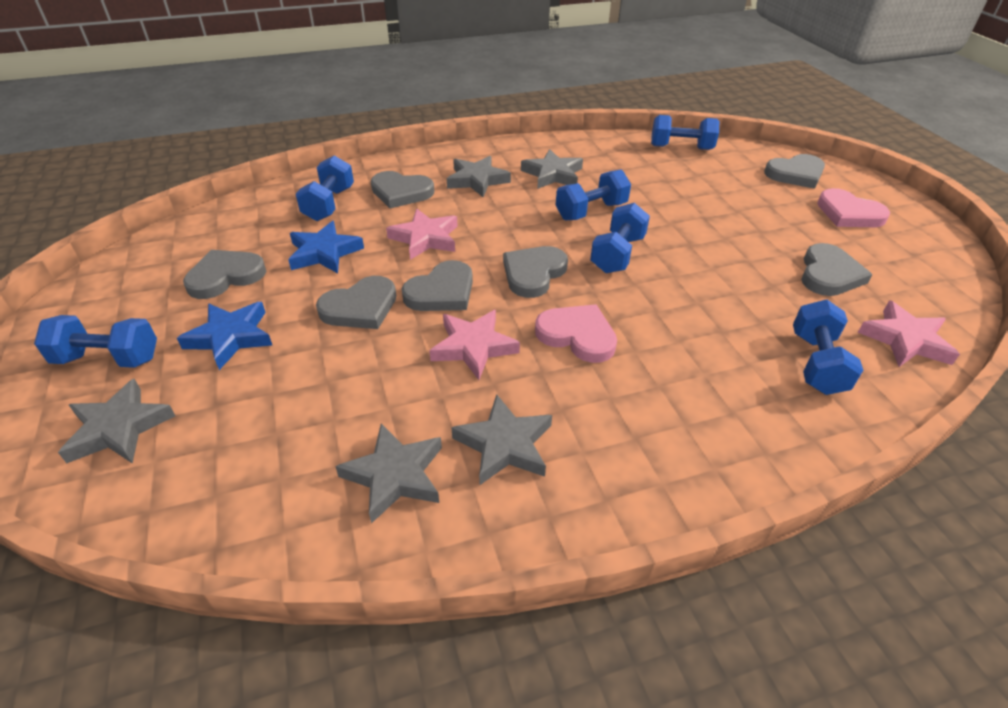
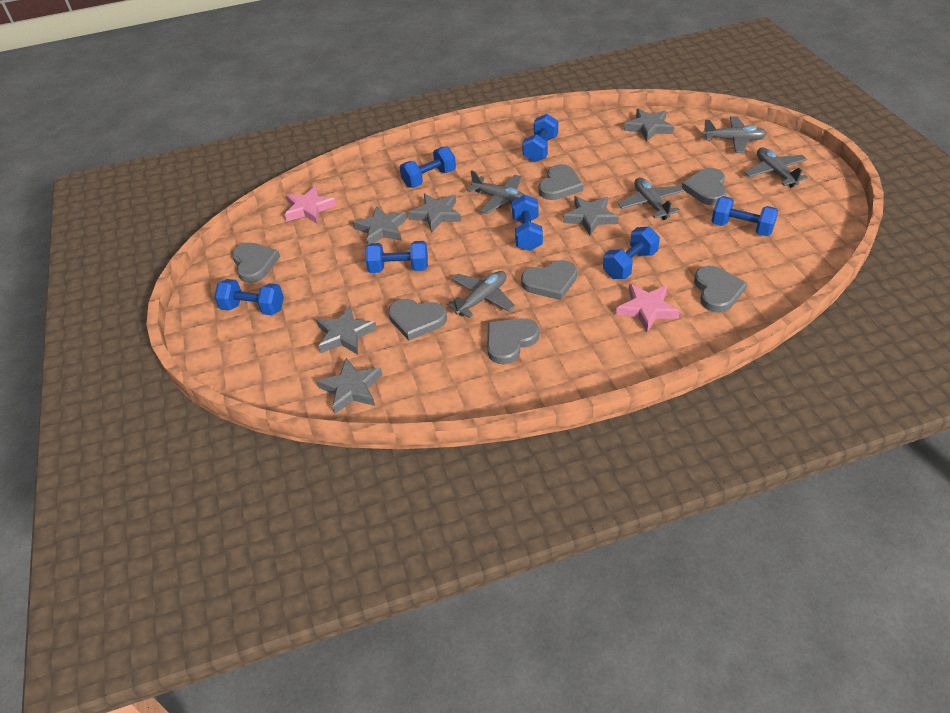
blue dumbbell: 6 -> 7
blue star: 2 -> 0
grey plane: 0 -> 5
grey star: 5 -> 6
pink heart: 2 -> 0
pink star: 3 -> 2

